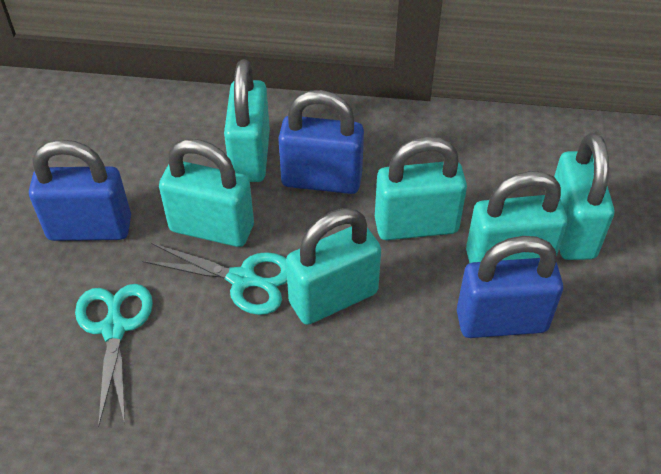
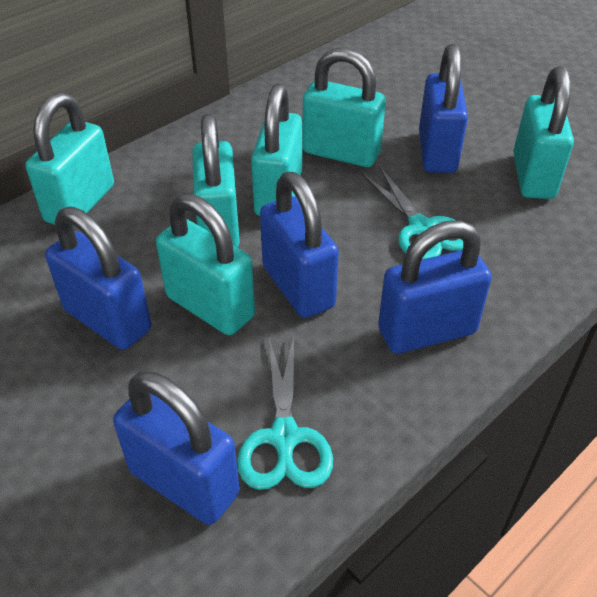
blue padlock: 3 -> 5

